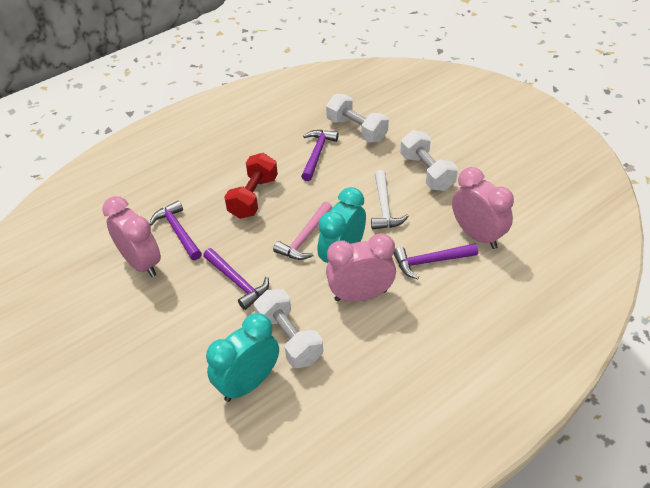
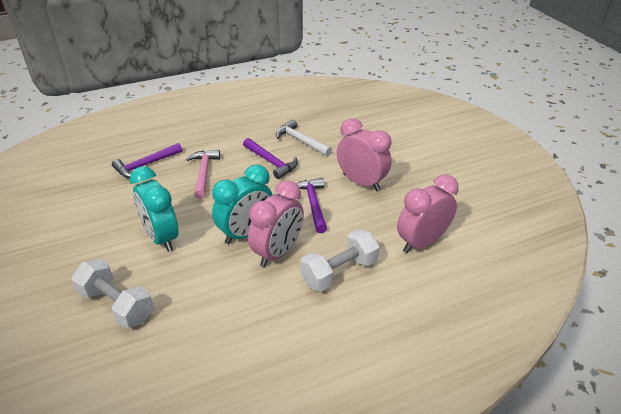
purple hammer: 4 -> 3
red dumbbell: 1 -> 0
white dumbbell: 3 -> 2

